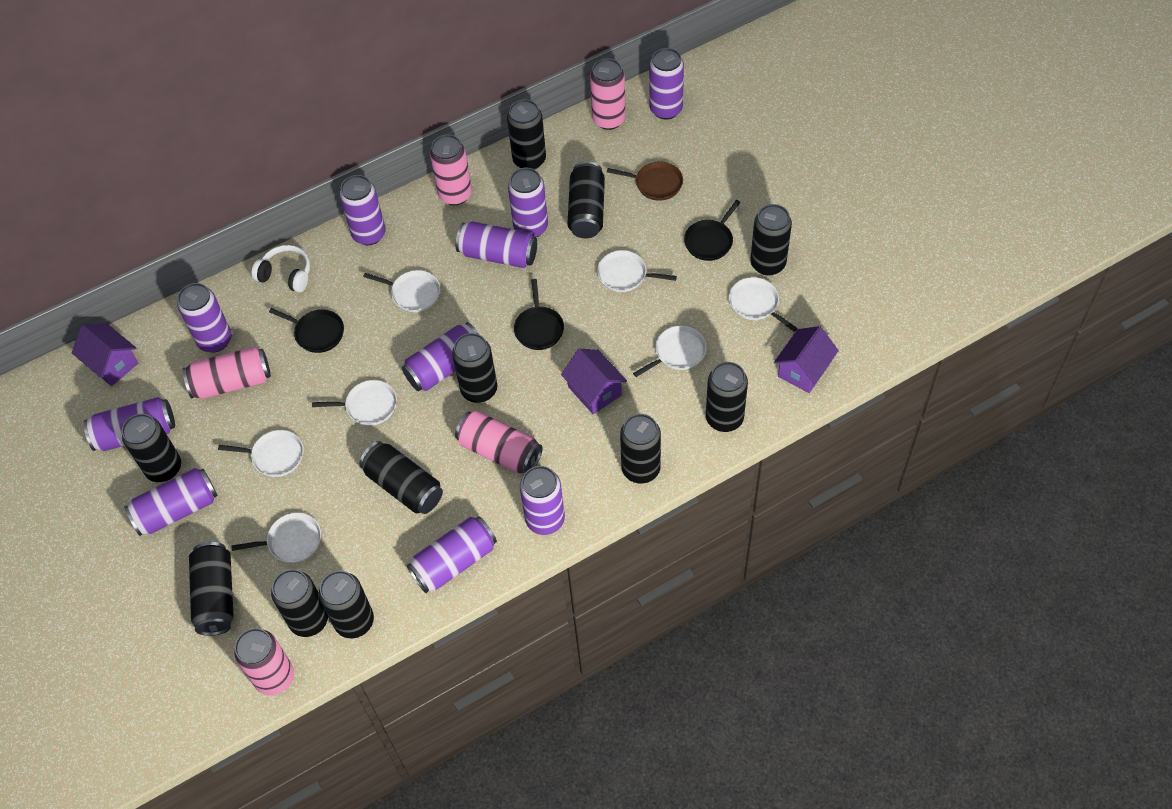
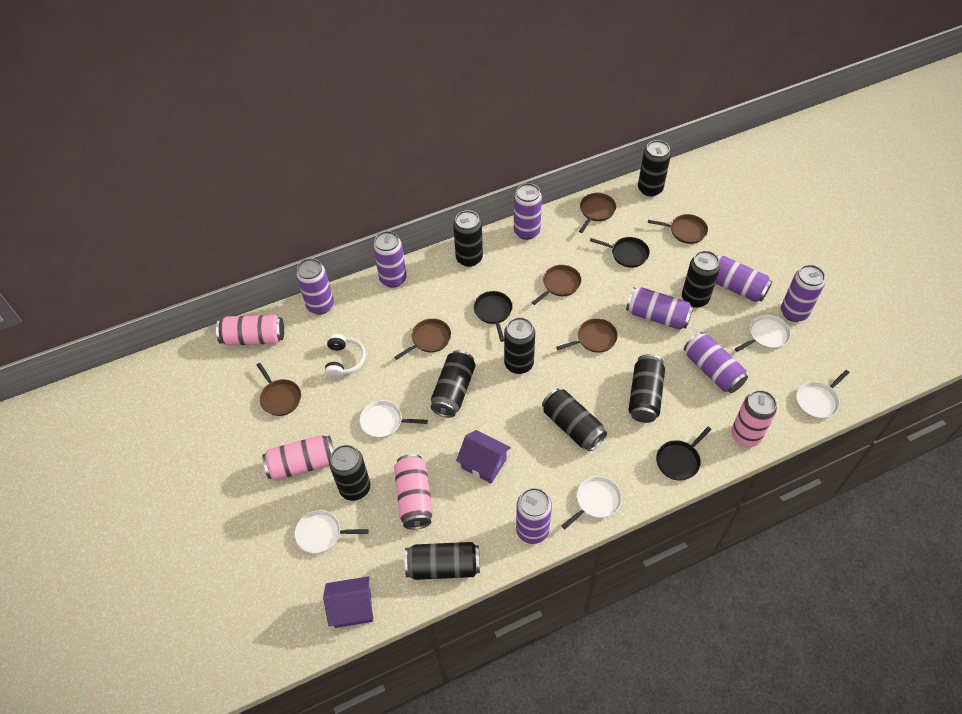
black can: 11 -> 9
brown pan: 1 -> 6
pink can: 5 -> 4
purple can: 10 -> 8
purple house: 3 -> 2
white pan: 7 -> 5

